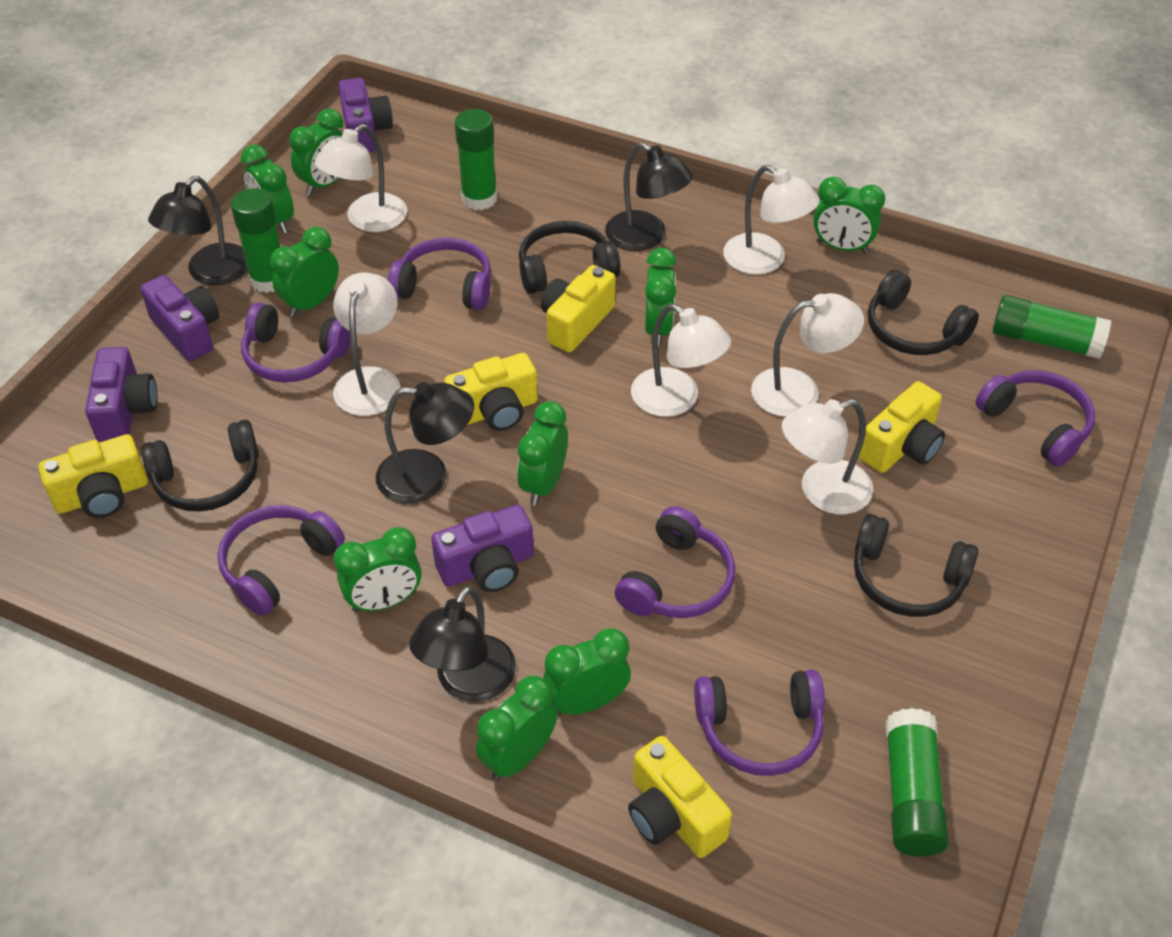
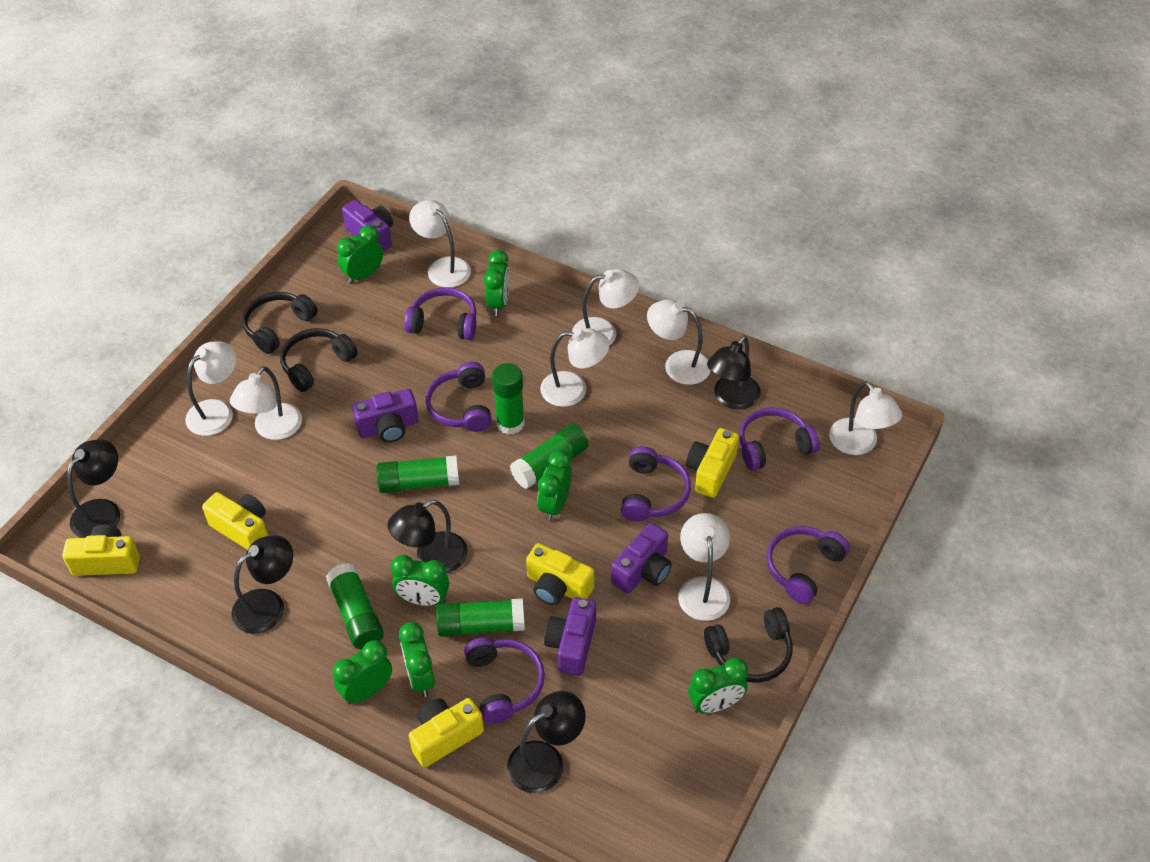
black headphones: 4 -> 3
black lamp: 4 -> 5
green clock: 9 -> 7
green glue stick: 4 -> 5
white lamp: 6 -> 8

